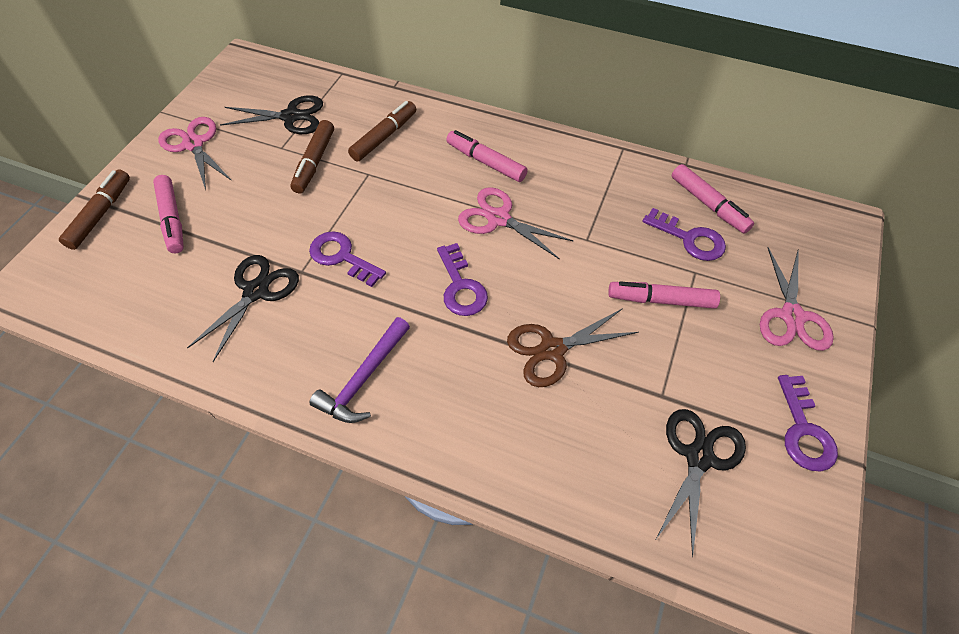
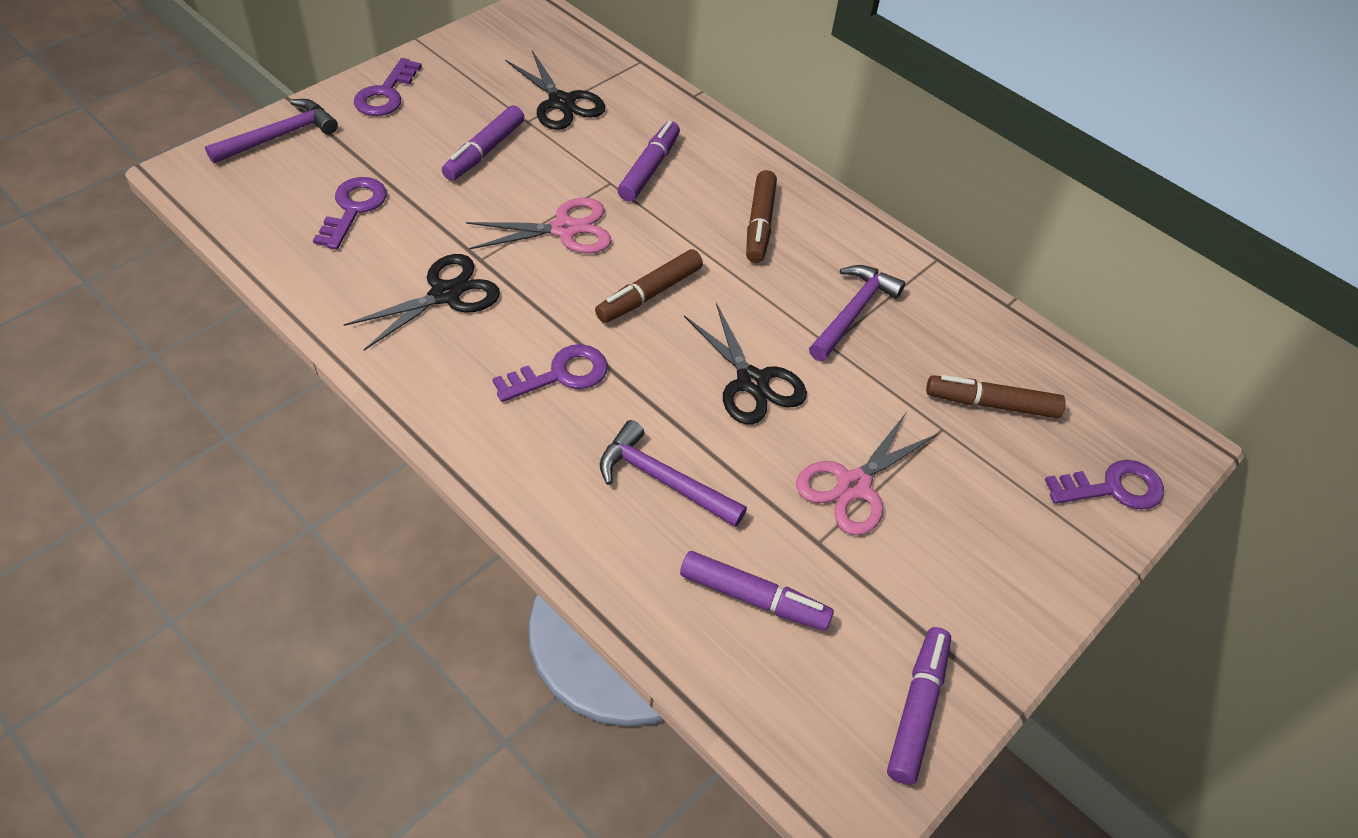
brown scissors: 1 -> 0
pink marker: 4 -> 0
pink scissors: 3 -> 2
purple hammer: 1 -> 3
purple marker: 0 -> 4

